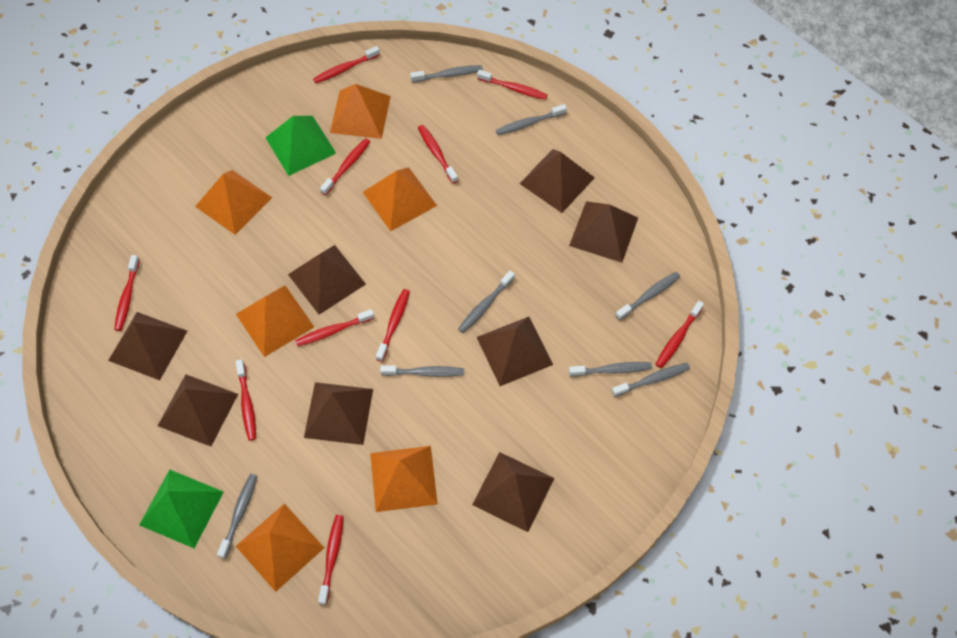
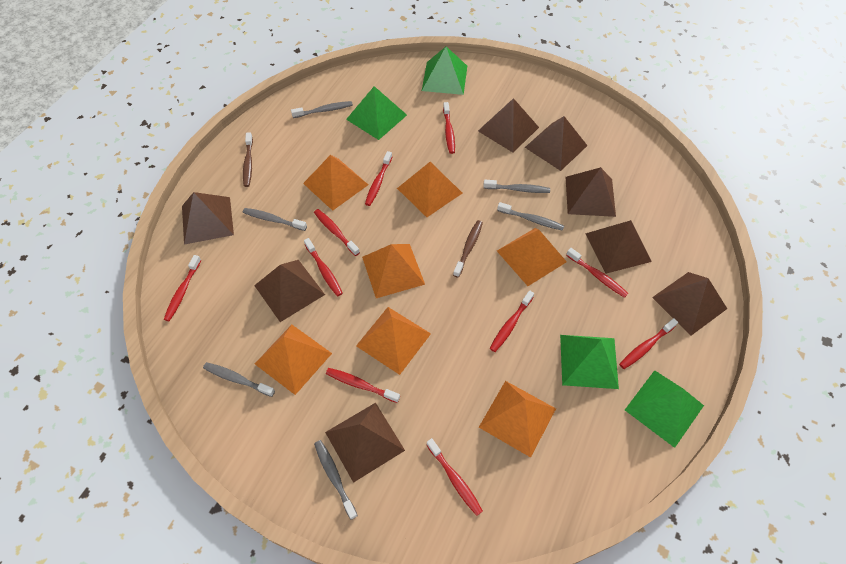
brown toothbrush: 0 -> 2
green pyramid: 2 -> 4
grey toothbrush: 8 -> 6
orange pyramid: 6 -> 7

